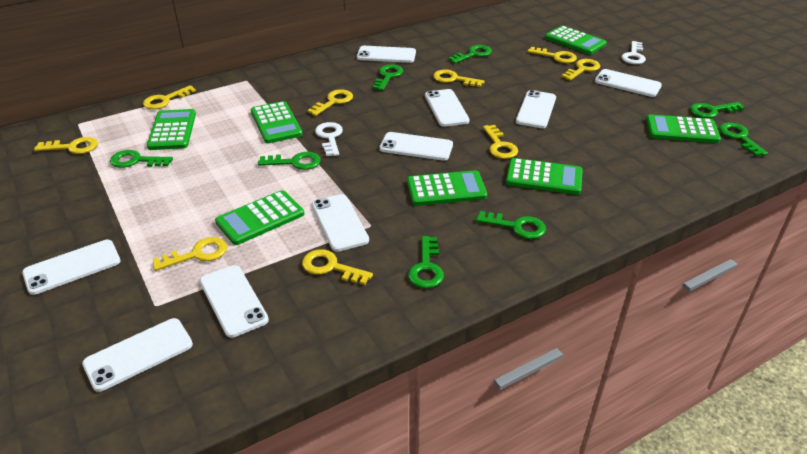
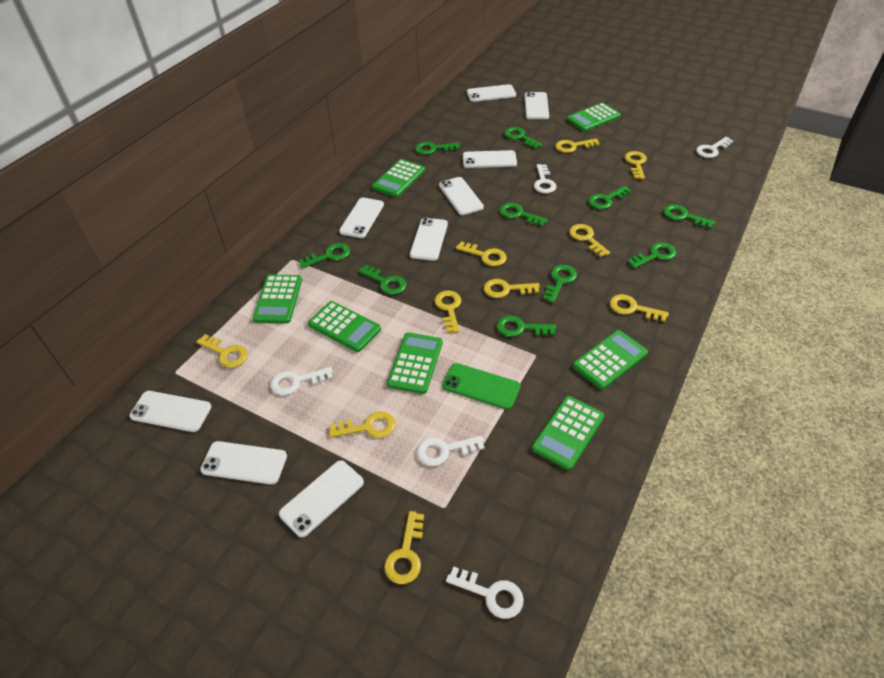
green key: 8 -> 10
green phone: 0 -> 1
white key: 2 -> 5
yellow key: 9 -> 10

